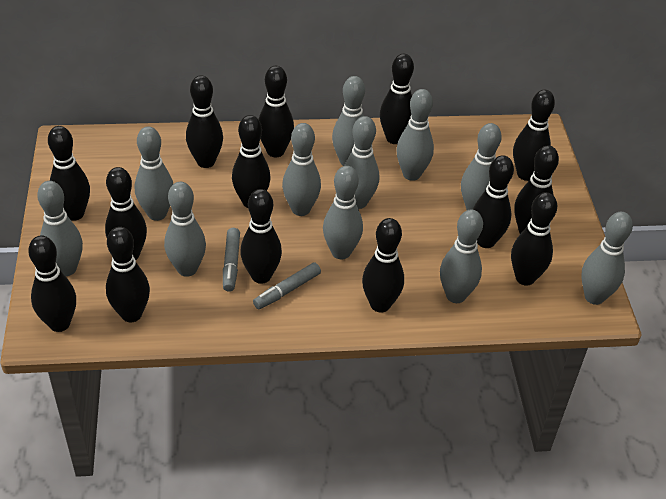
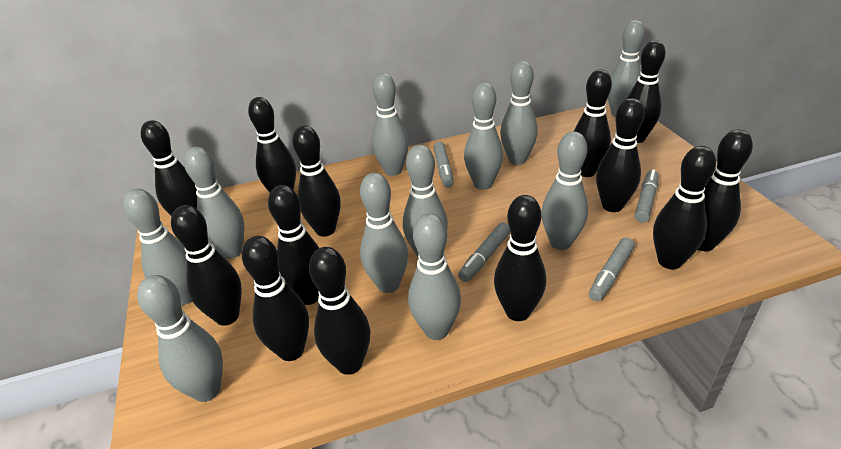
black bowling pin: 14 -> 13
grey marker: 2 -> 4

